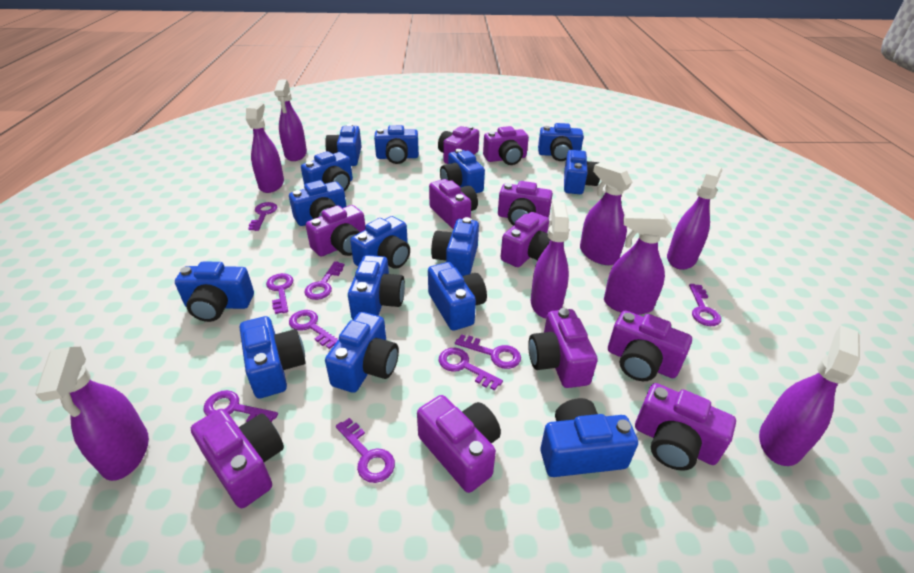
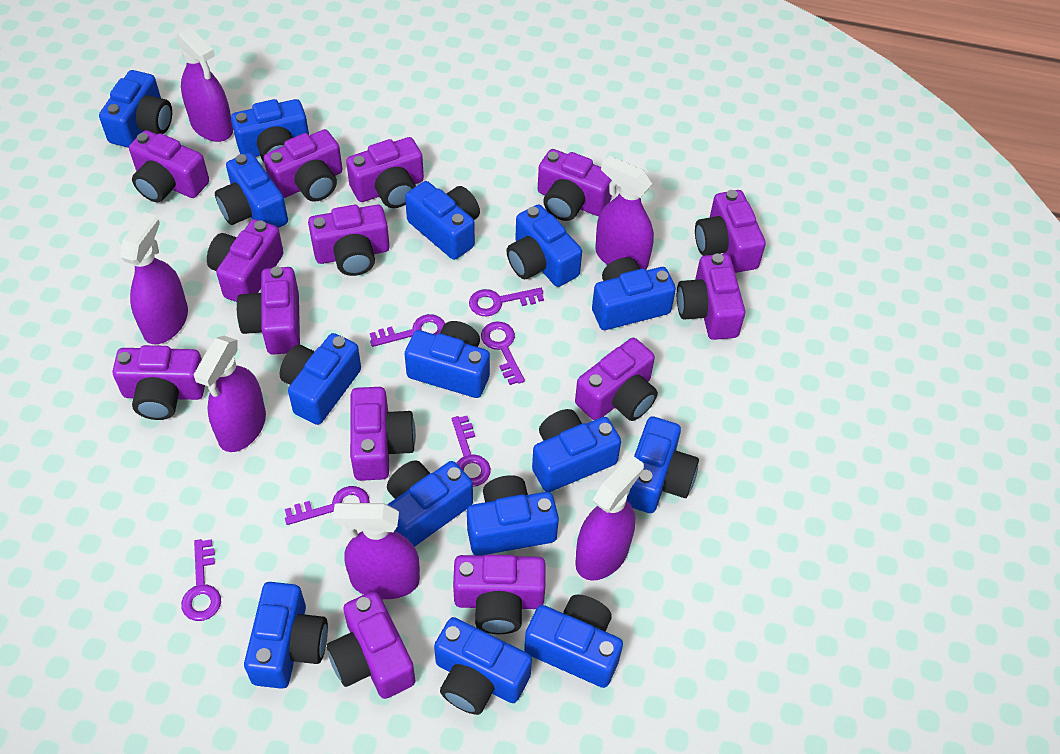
purple camera: 11 -> 14
purple key: 9 -> 6
purple spray bottle: 8 -> 6

